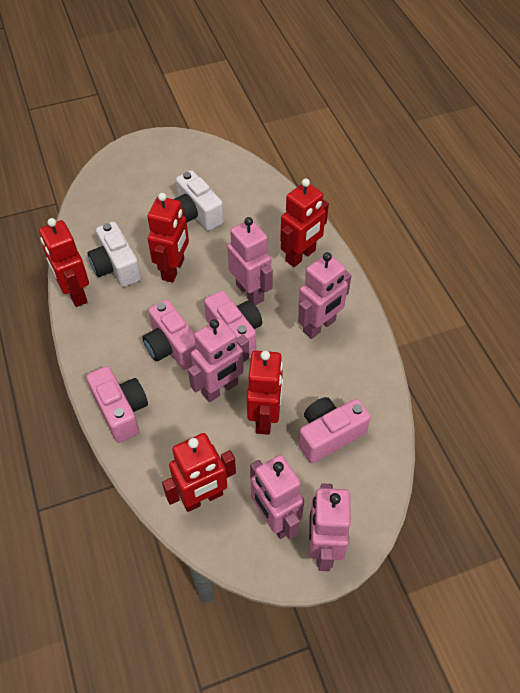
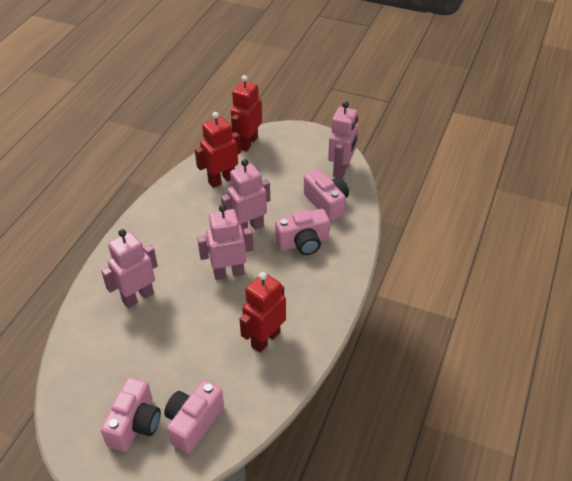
pink robot: 5 -> 4
red robot: 5 -> 3
white camera: 2 -> 0

